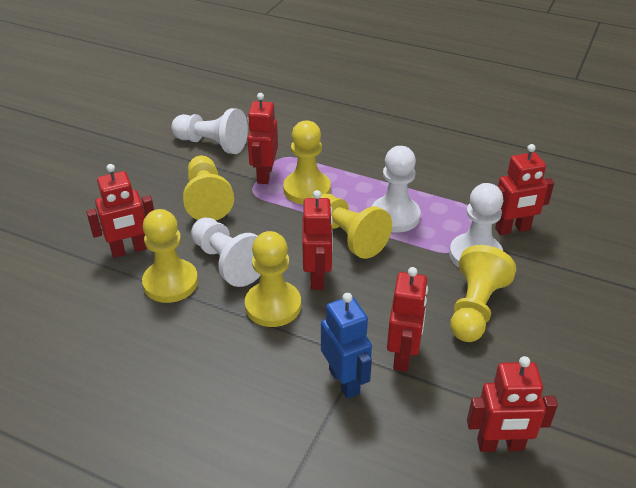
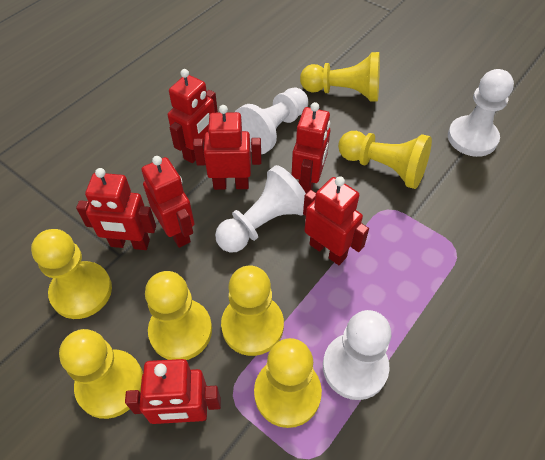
blue robot: 1 -> 0
red robot: 6 -> 7
yellow pawn: 6 -> 7

